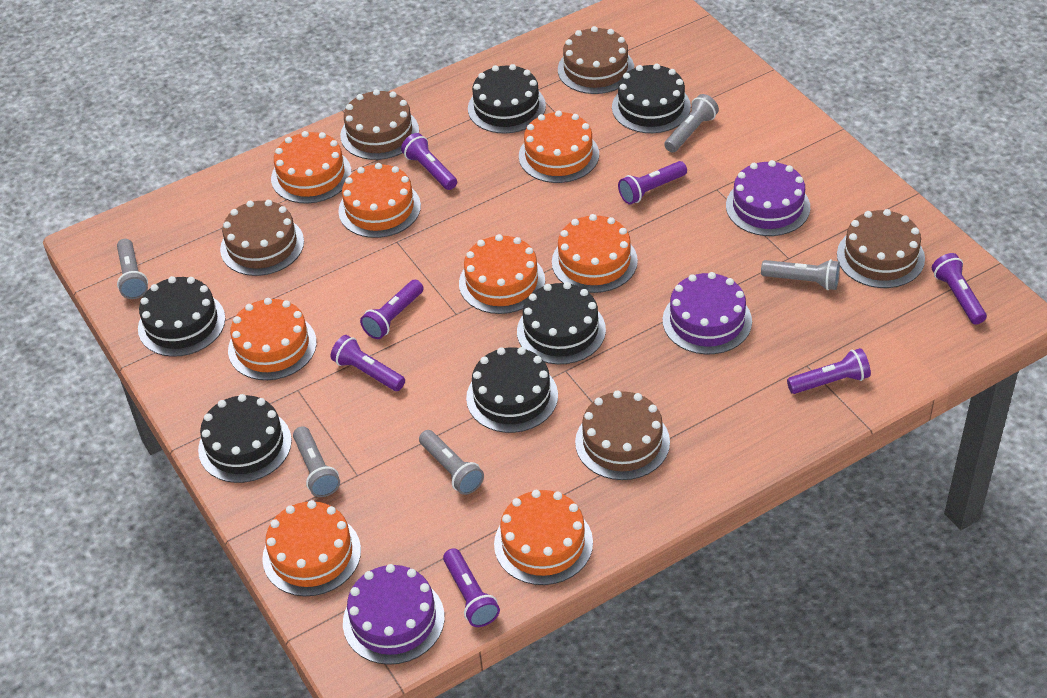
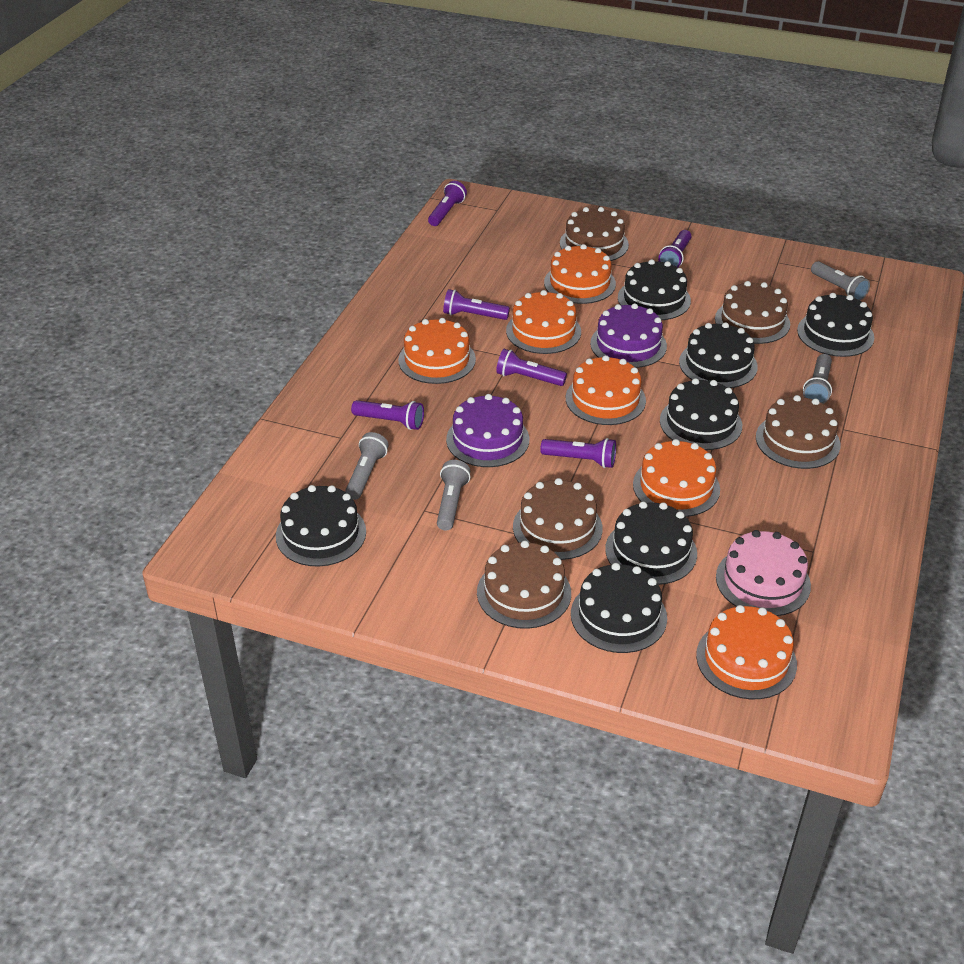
black cake: 6 -> 7
grey flashlight: 5 -> 4
orange cake: 8 -> 6
pink cake: 0 -> 1
purple cake: 3 -> 2
purple flashlight: 7 -> 6

